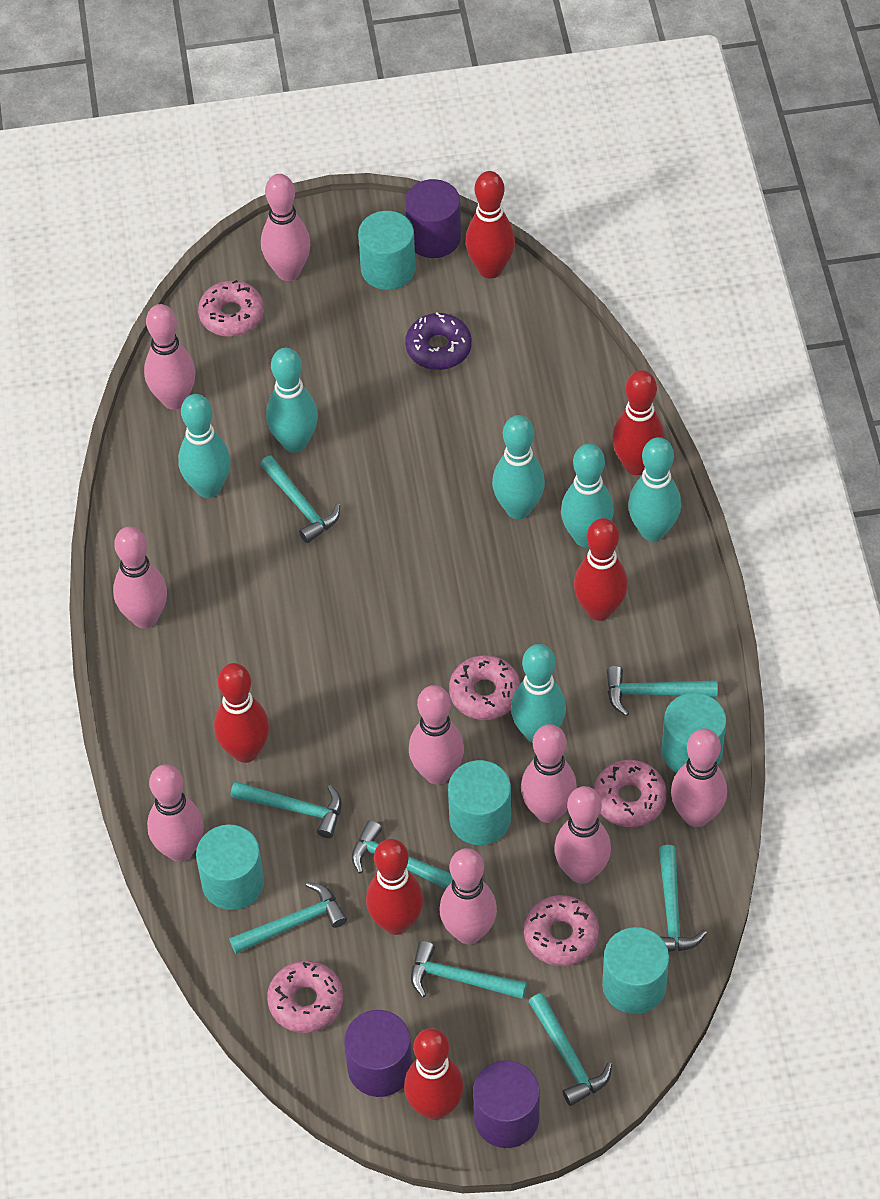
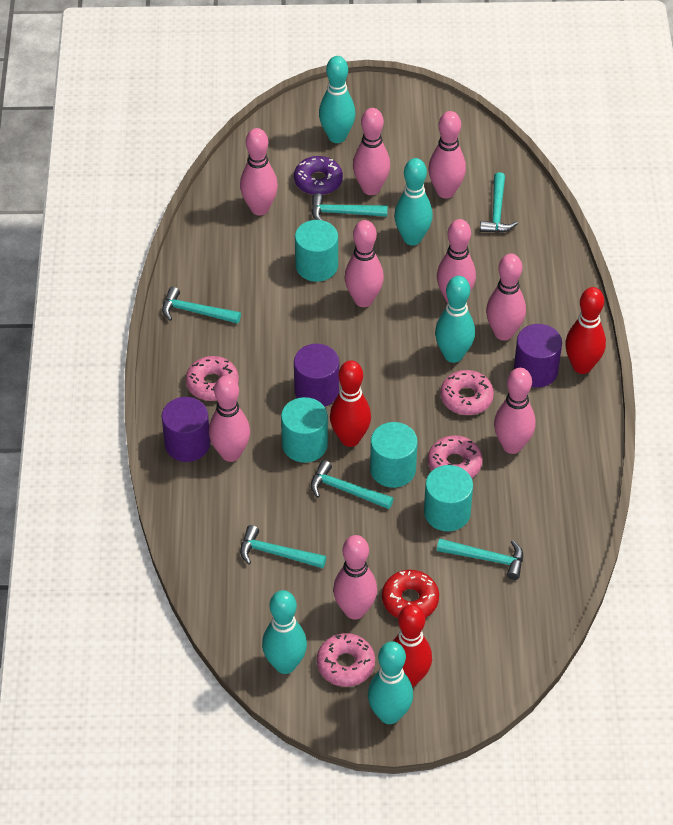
pink donut: 5 -> 4
red bowling pin: 6 -> 3
red donut: 0 -> 1
turquoise bowling pin: 6 -> 5
turquoise cylinder: 5 -> 4
turquoise hammer: 8 -> 6

